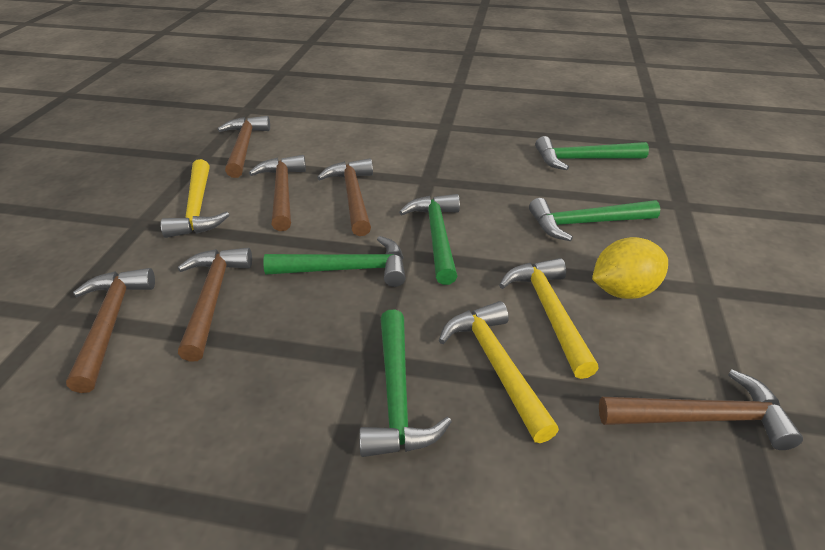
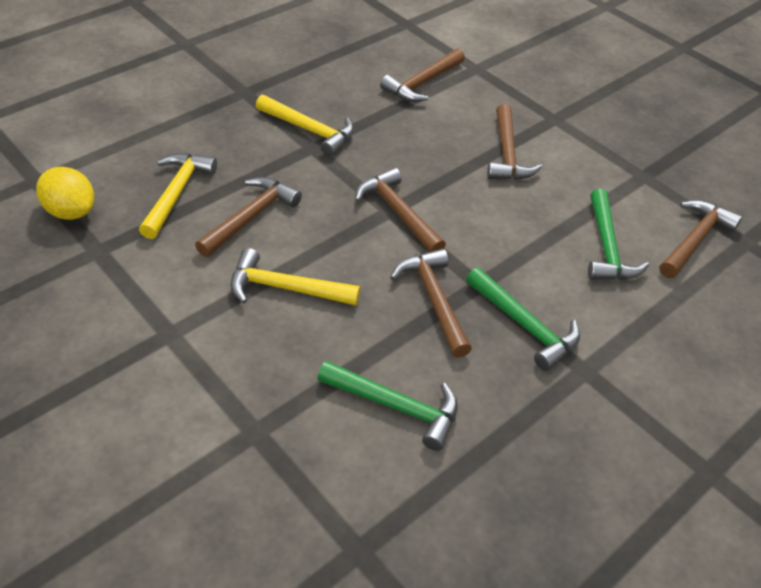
green hammer: 5 -> 3

